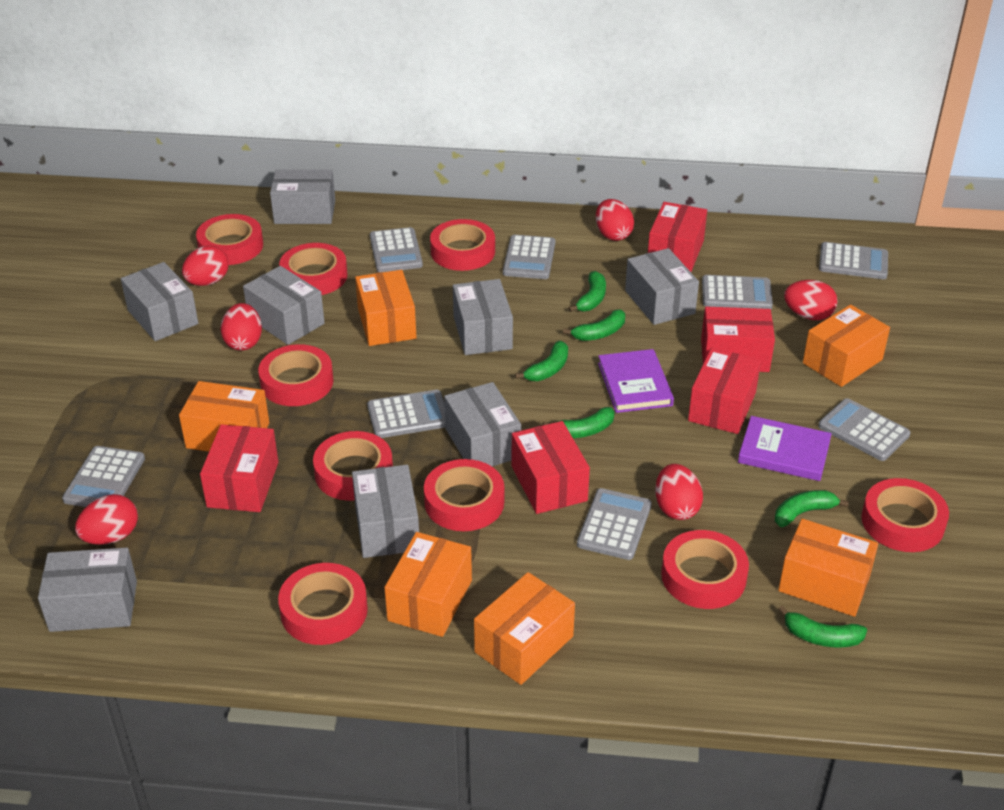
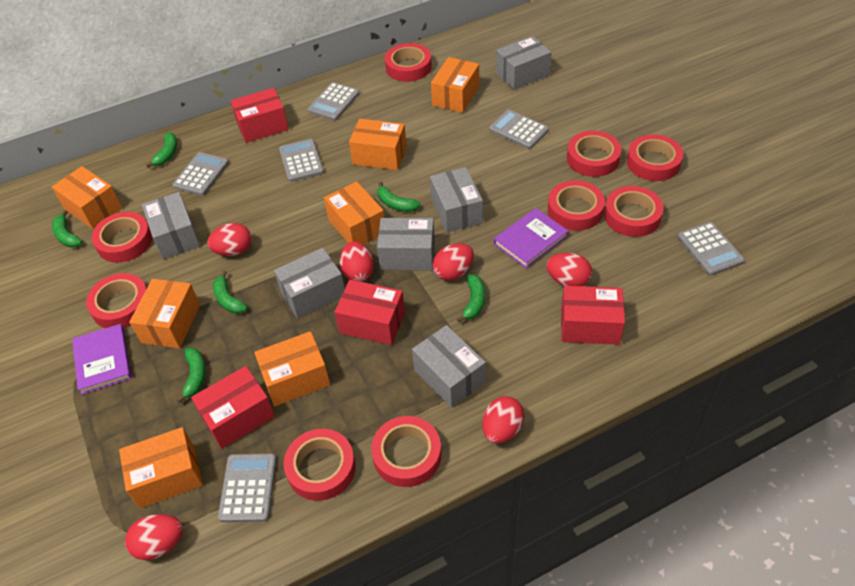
grey box: 8 -> 6
grey calculator: 8 -> 6
orange box: 6 -> 7
red box: 5 -> 4

